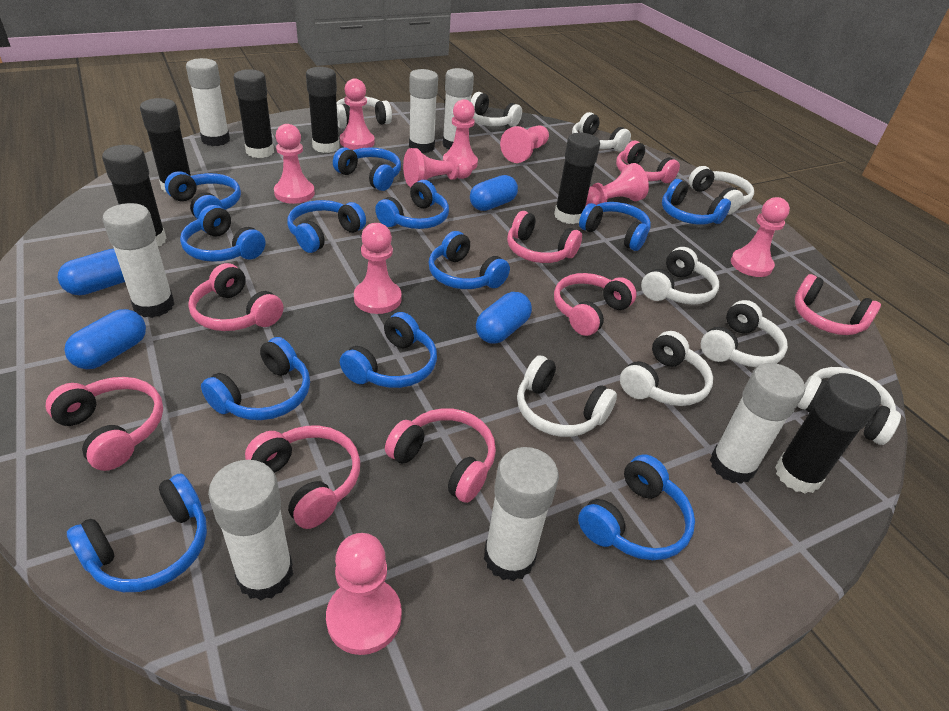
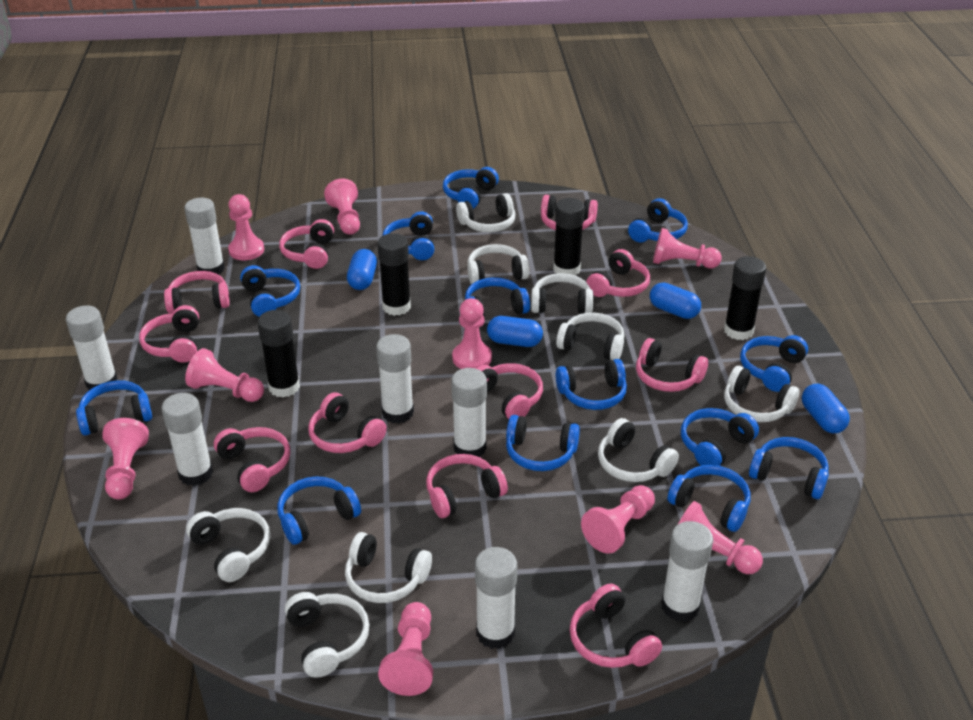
black glue stick: 6 -> 4
blue headphones: 12 -> 13
pink headphones: 8 -> 11

